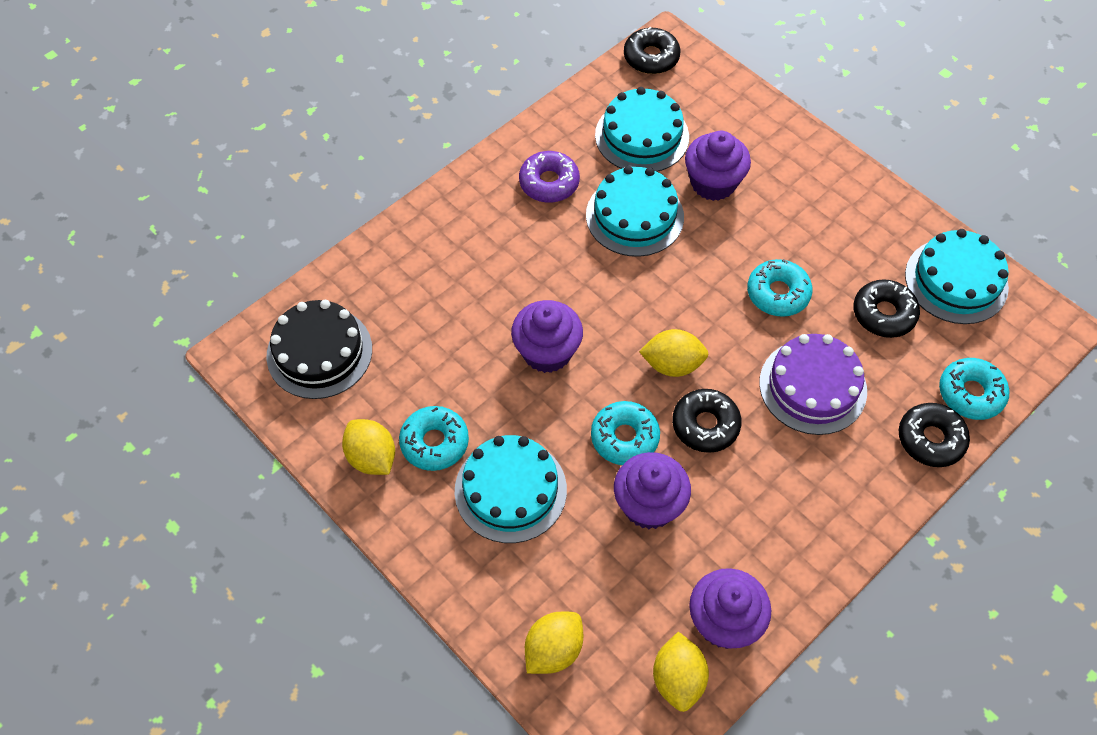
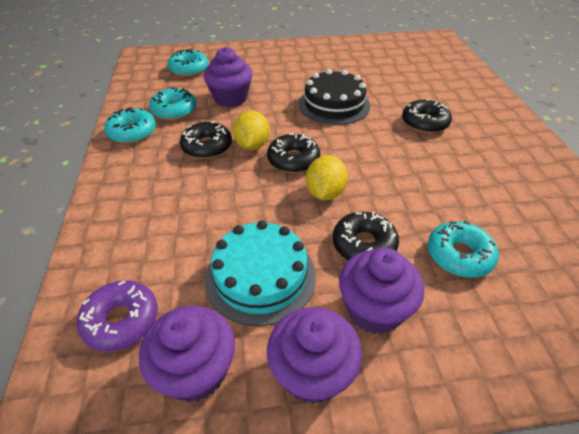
purple cake: 1 -> 0
turquoise cake: 4 -> 1
yellow lemon: 4 -> 2

